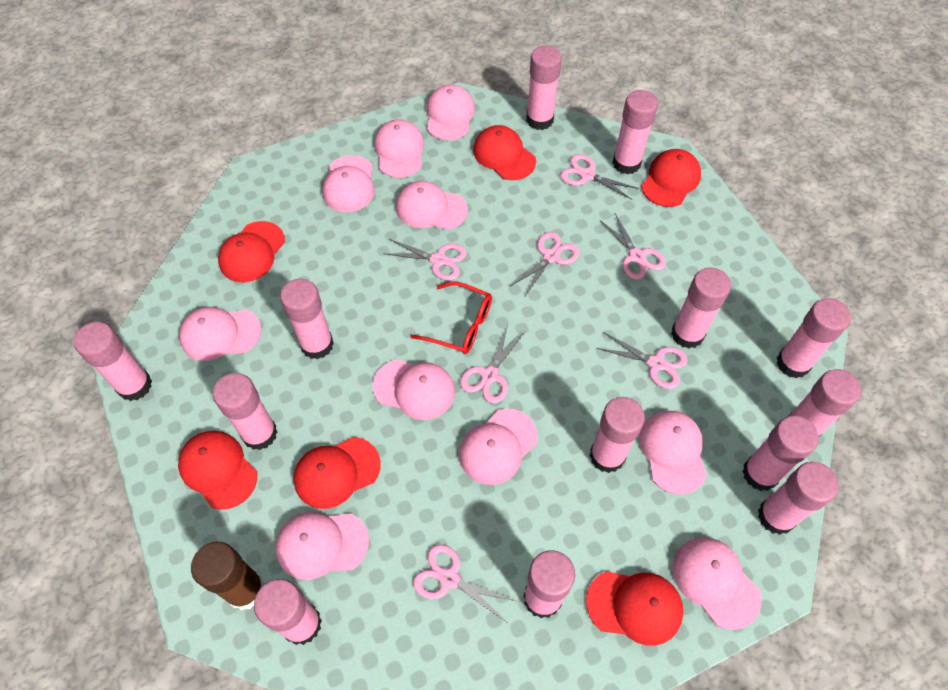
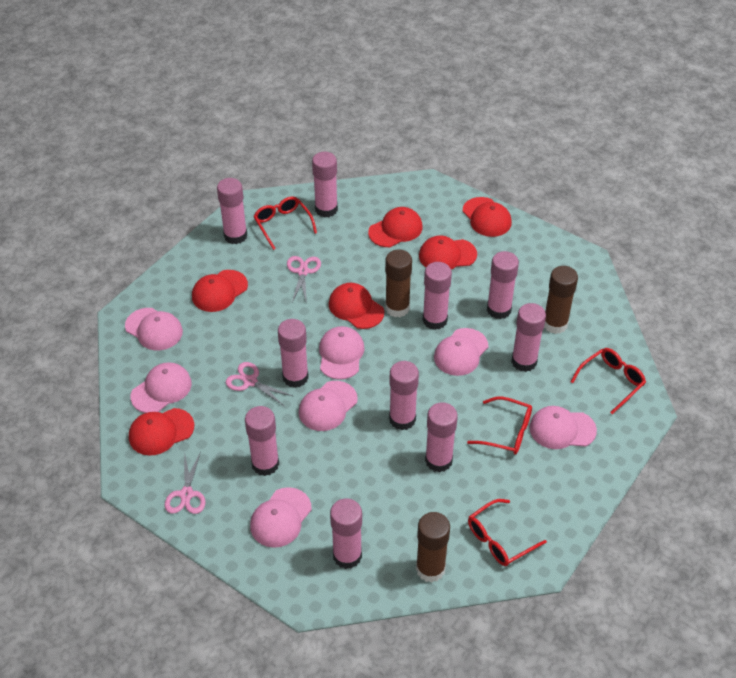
brown glue stick: 1 -> 3
pink cap: 10 -> 7
pink glue stick: 13 -> 10
pink scissors: 7 -> 3
red glasses: 1 -> 4

